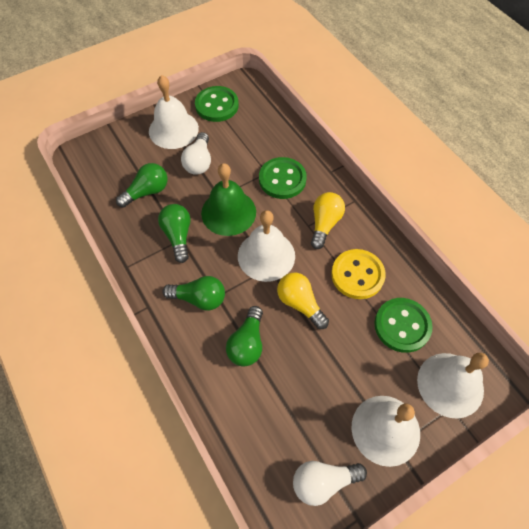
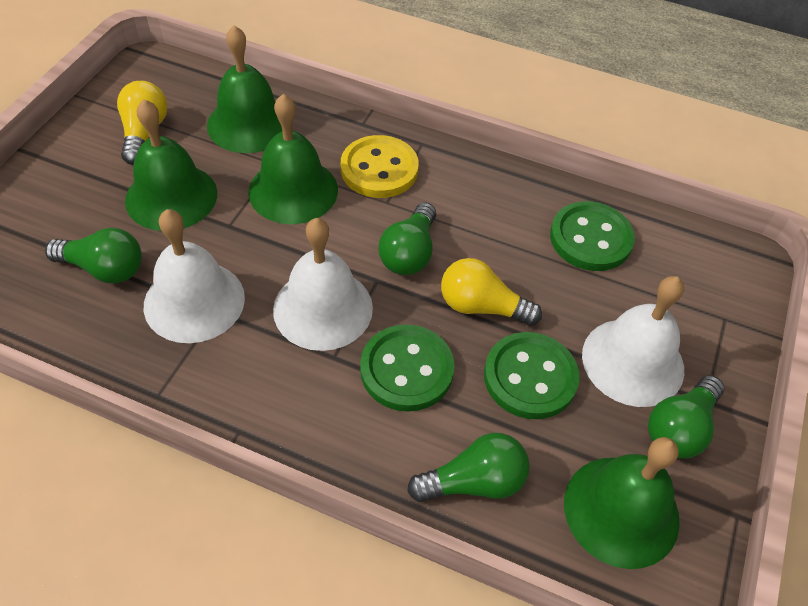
green bell: 1 -> 4
white bell: 4 -> 3
white light bulb: 2 -> 0

